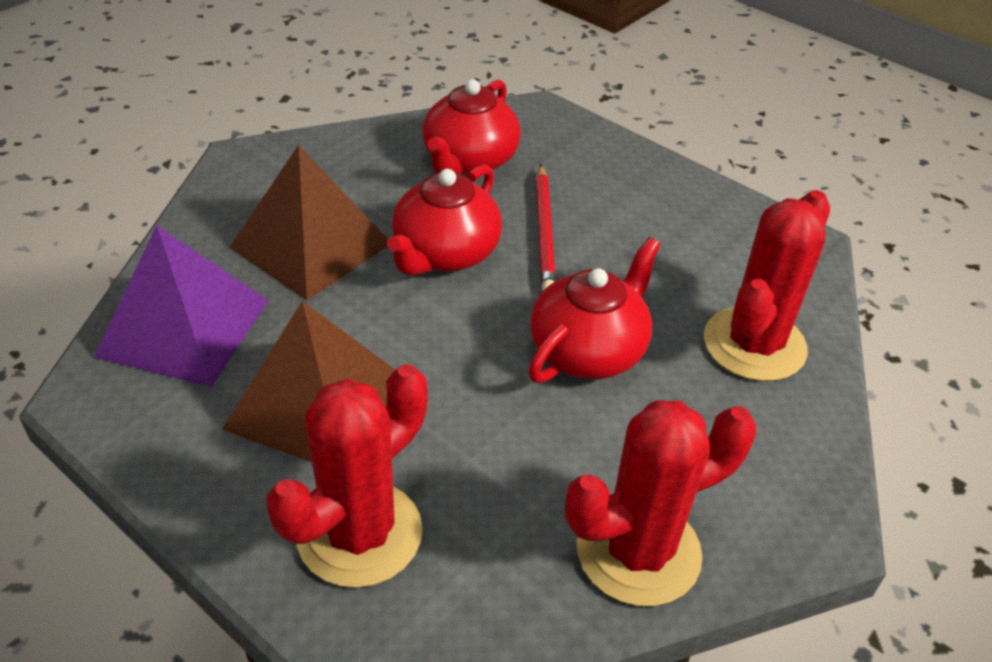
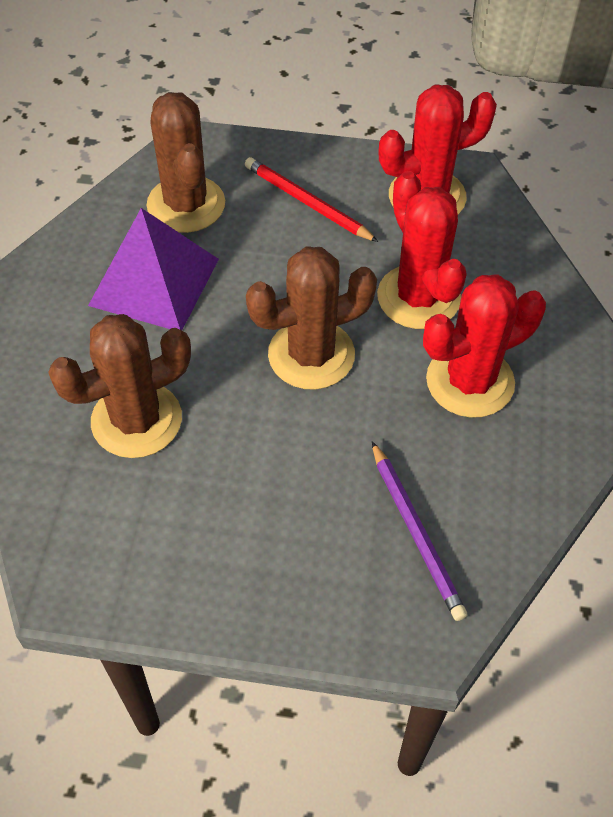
brown cactus: 0 -> 3
brown pyramid: 2 -> 0
purple pencil: 0 -> 1
red teapot: 3 -> 0

